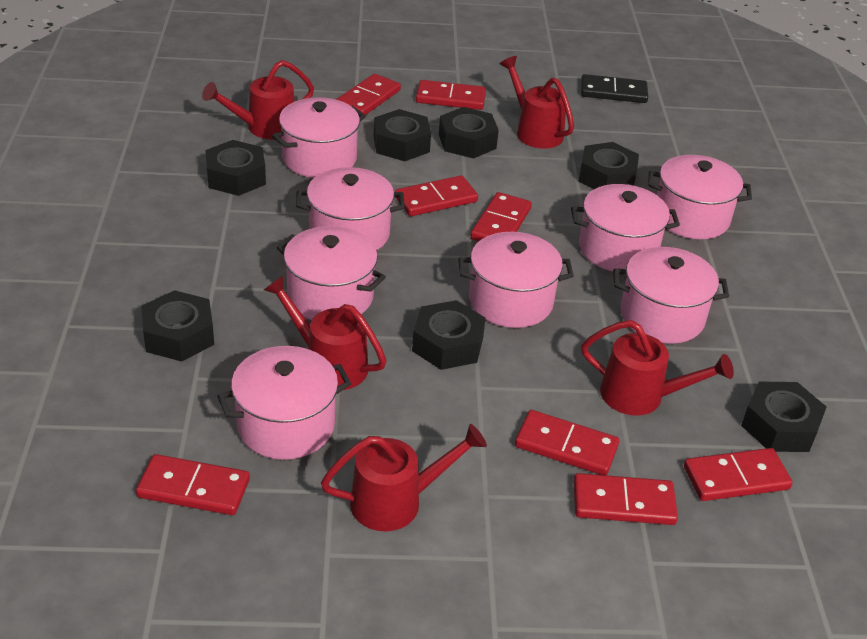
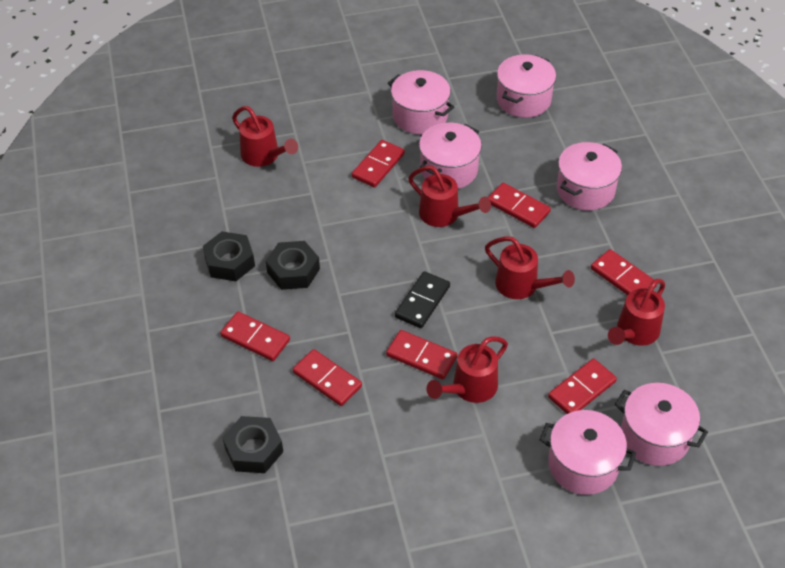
black nut: 7 -> 3
pink pot: 8 -> 6
red domino: 8 -> 7

